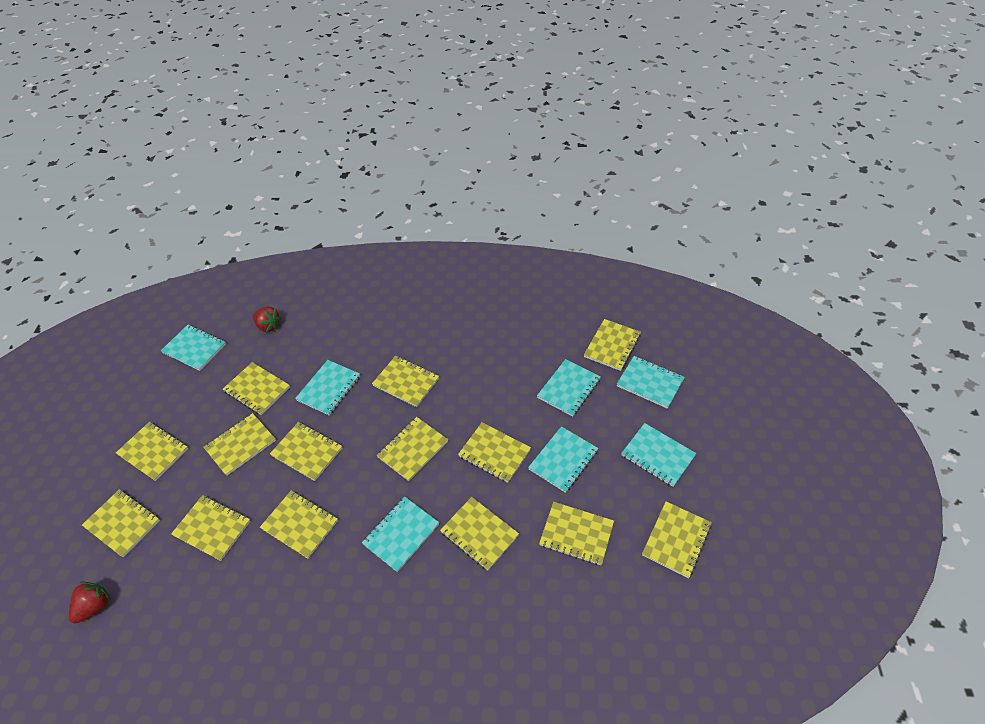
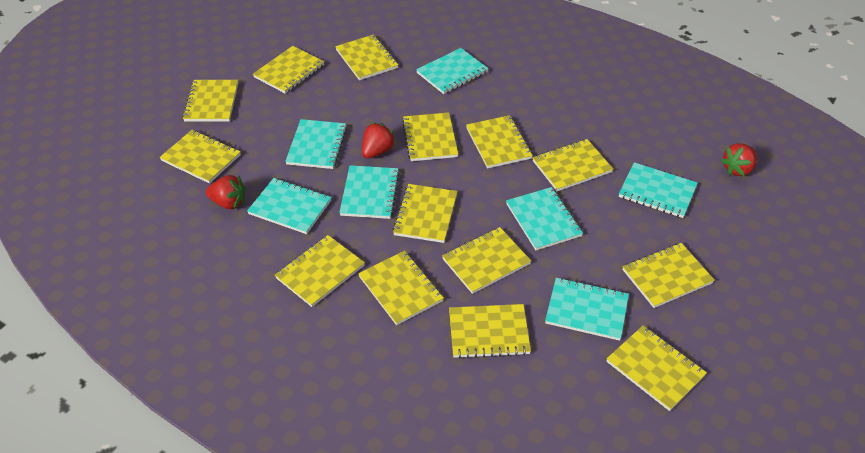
red strawberry: 2 -> 3

